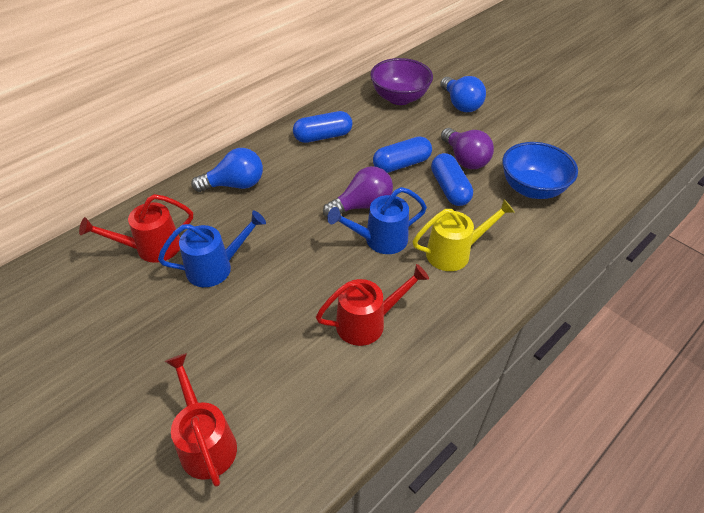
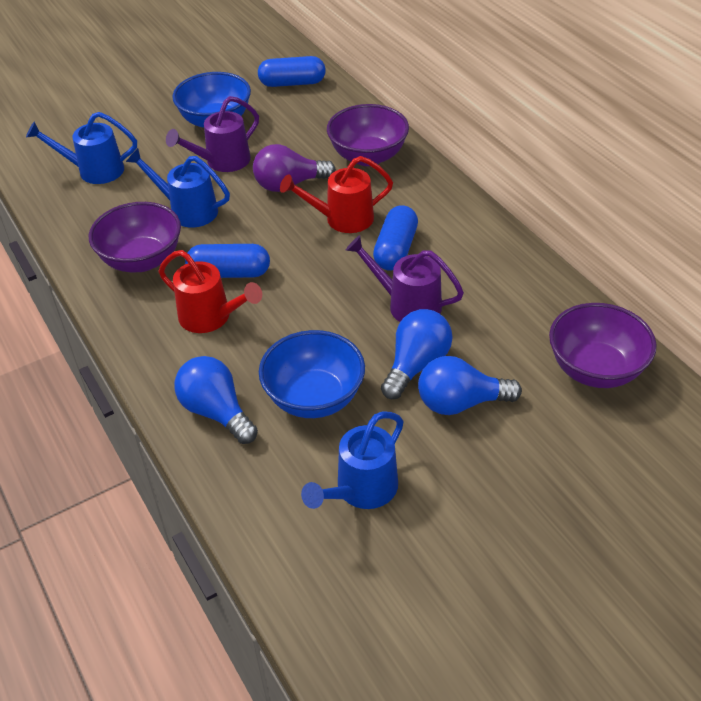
blue bowl: 1 -> 2
blue light bulb: 2 -> 3
blue watering can: 2 -> 3
purple bowl: 1 -> 3
purple light bulb: 2 -> 1
purple watering can: 0 -> 2
red watering can: 3 -> 2
yellow watering can: 1 -> 0

